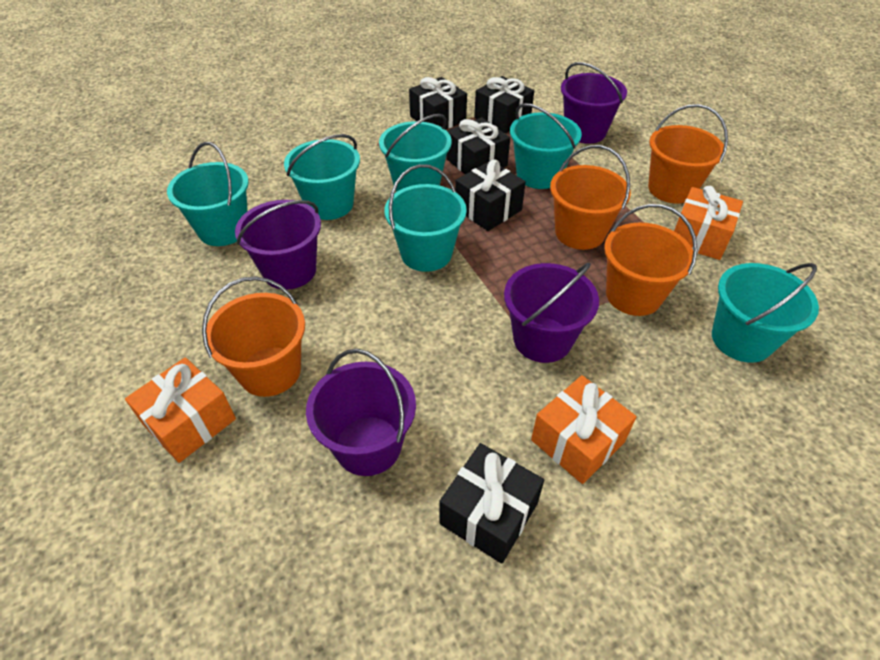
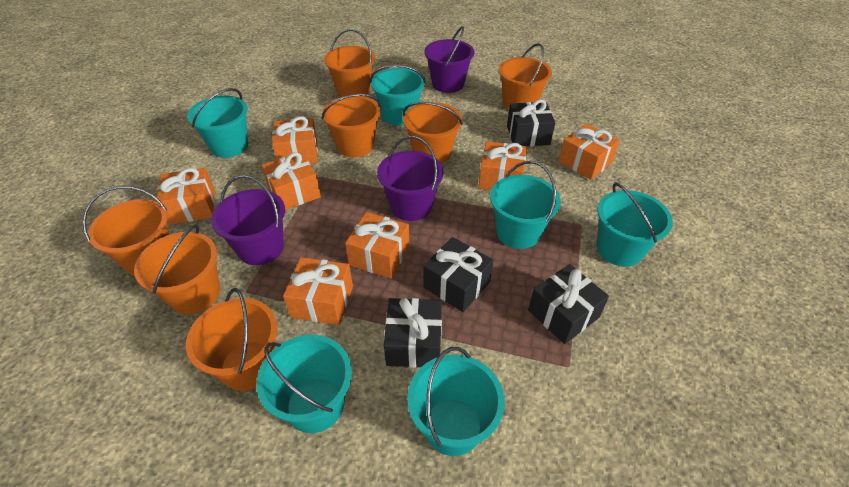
black gift: 5 -> 4
orange bucket: 4 -> 7
orange gift: 3 -> 7
purple bucket: 4 -> 3

